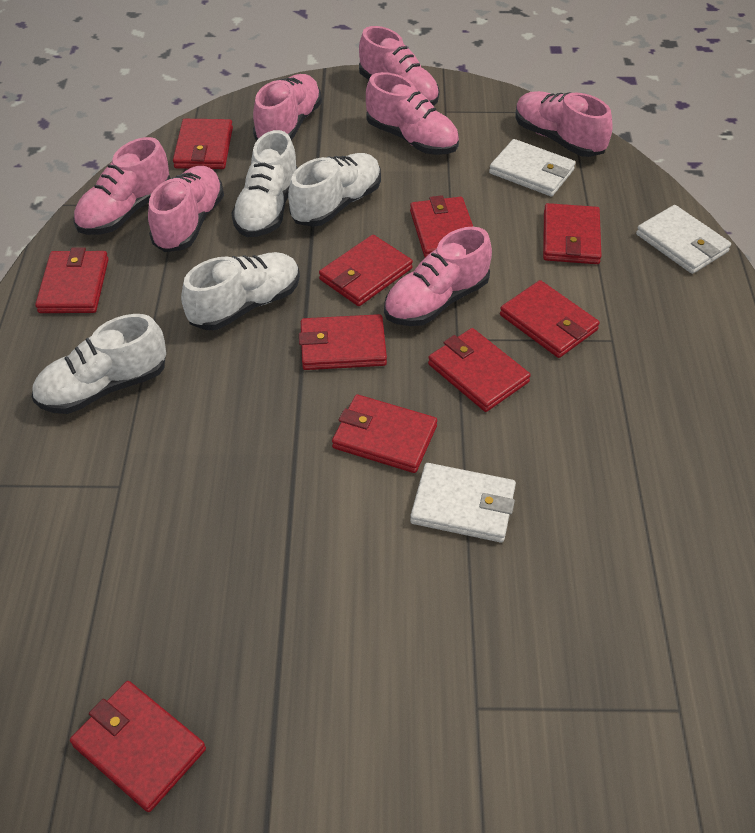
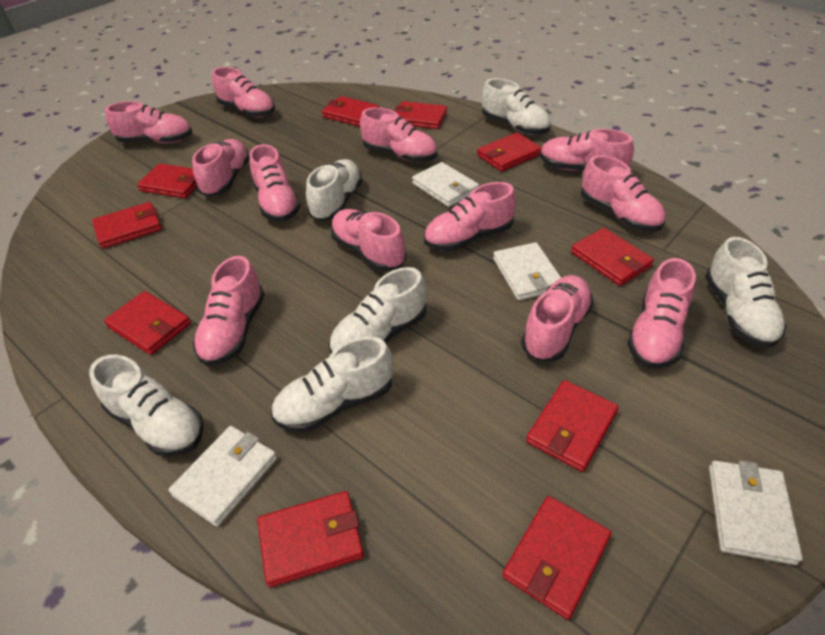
pink shoe: 7 -> 12
white shoe: 4 -> 6
white wallet: 3 -> 4

